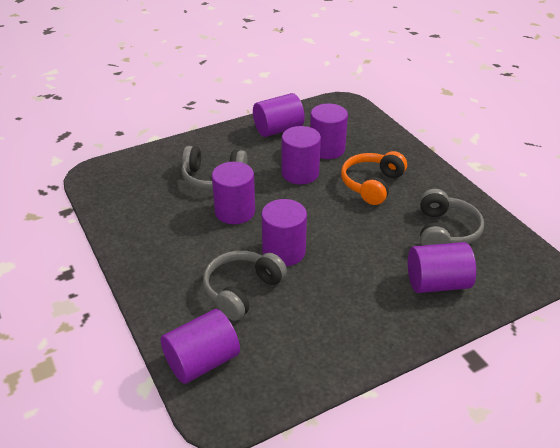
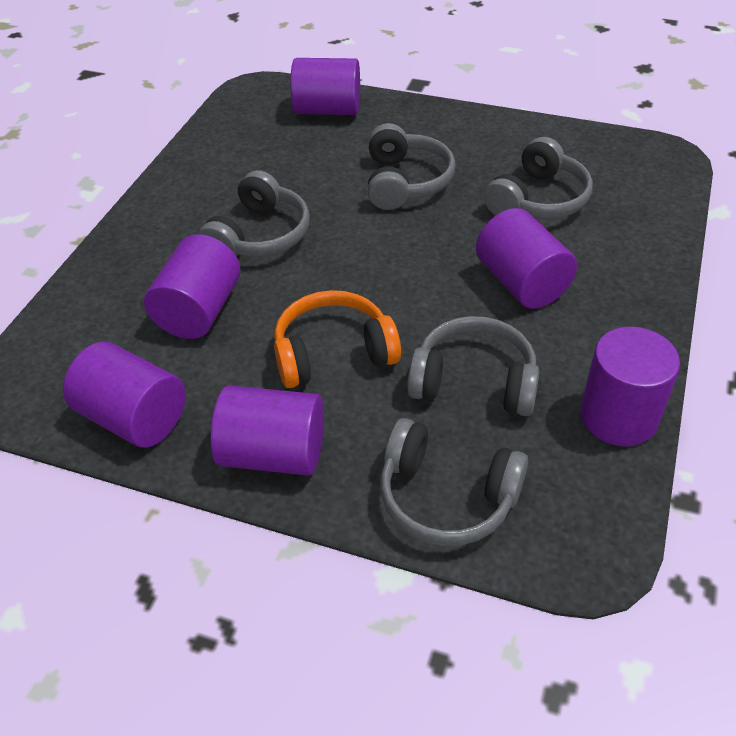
grey headphones: 3 -> 5
purple cylinder: 7 -> 6

